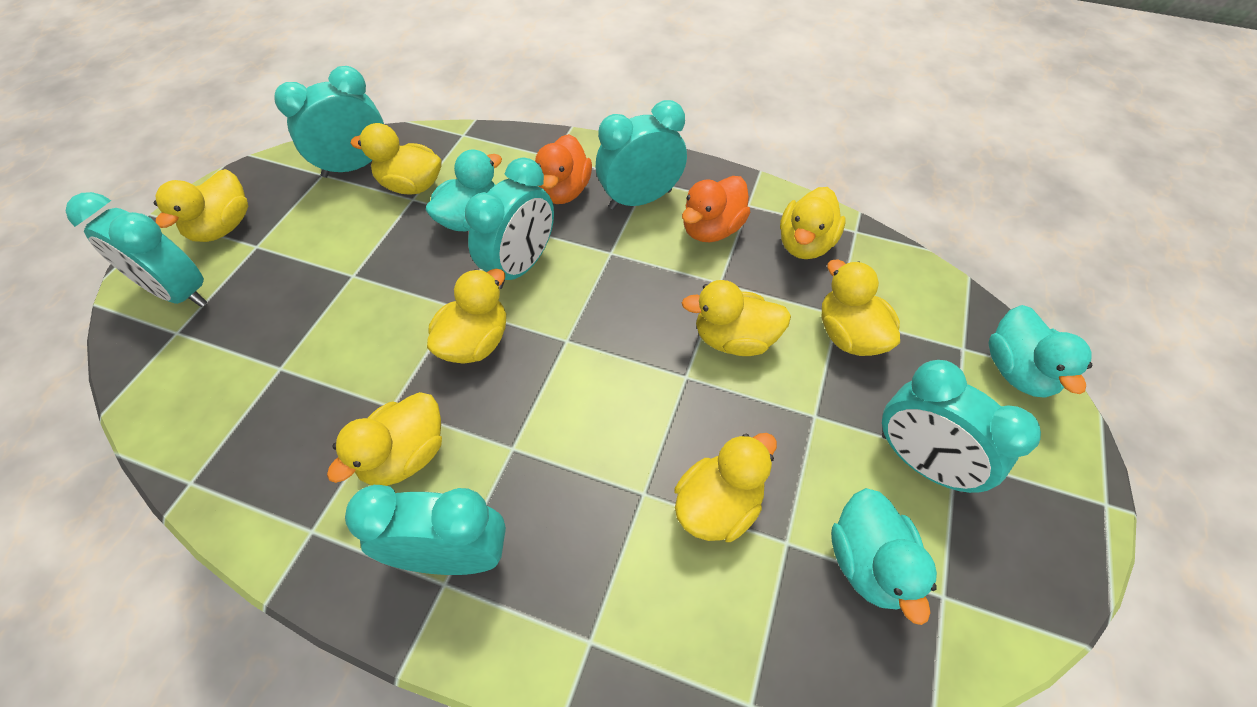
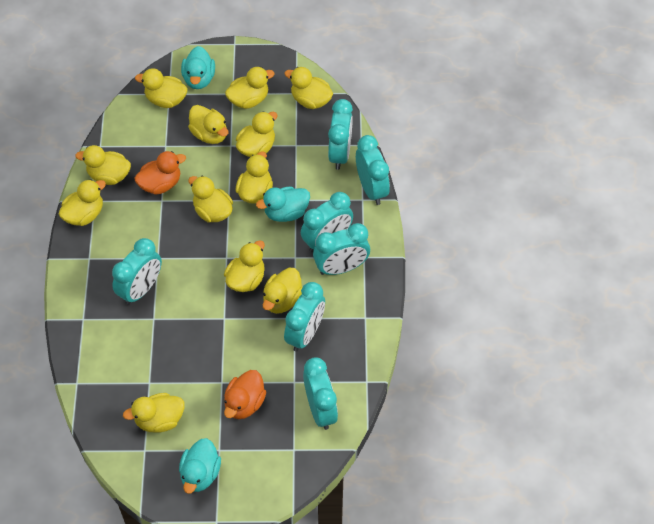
turquoise clock: 6 -> 7
yellow duck: 8 -> 12

